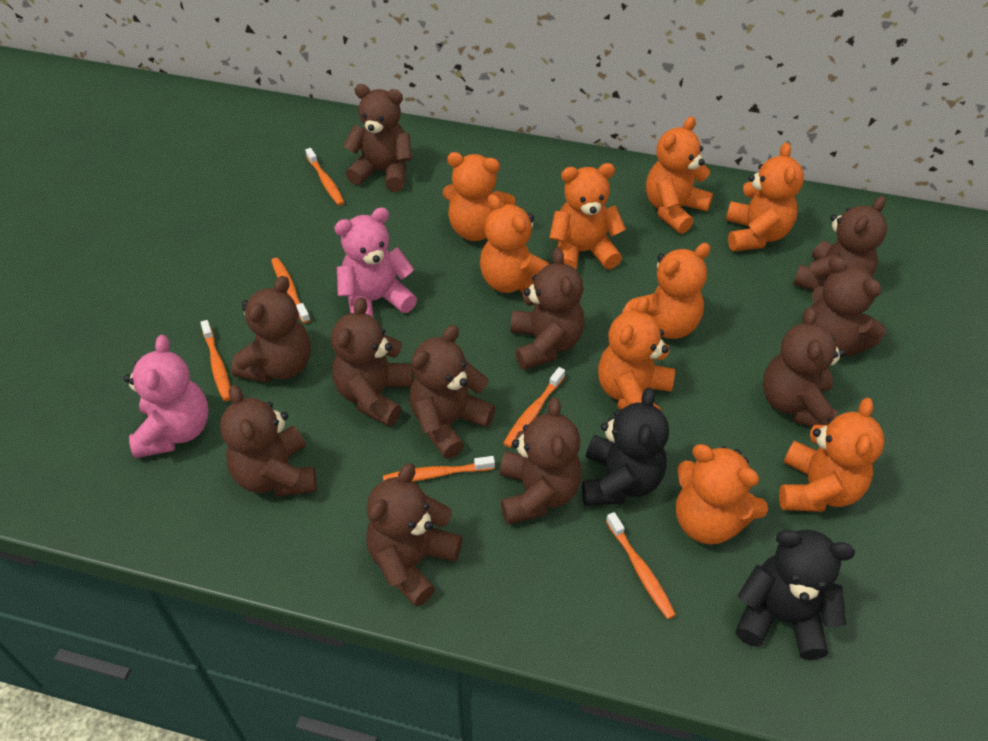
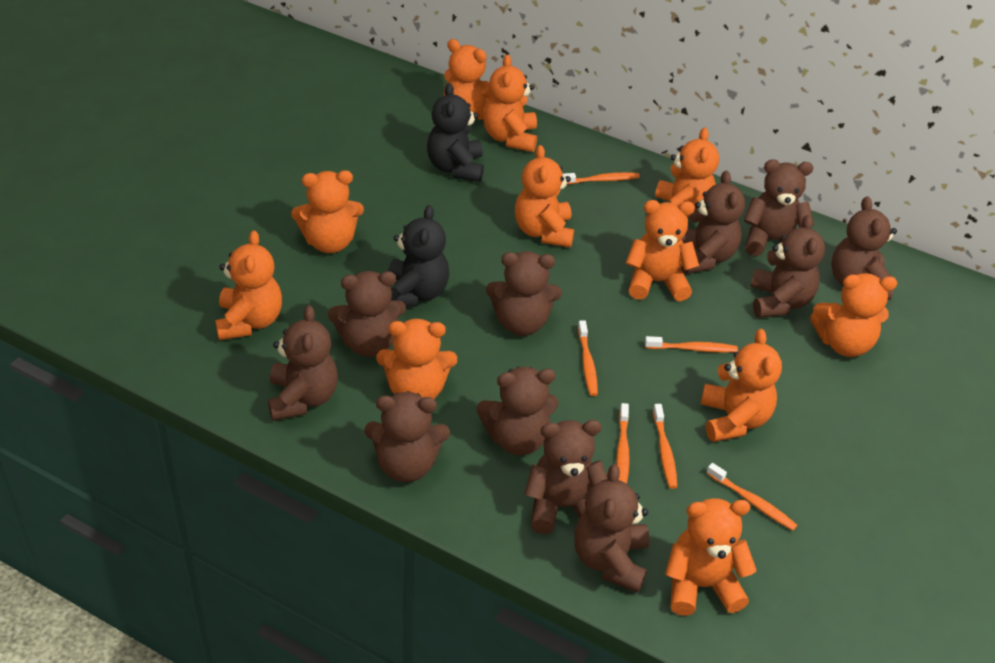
orange teddy bear: 9 -> 11
pink teddy bear: 2 -> 0

